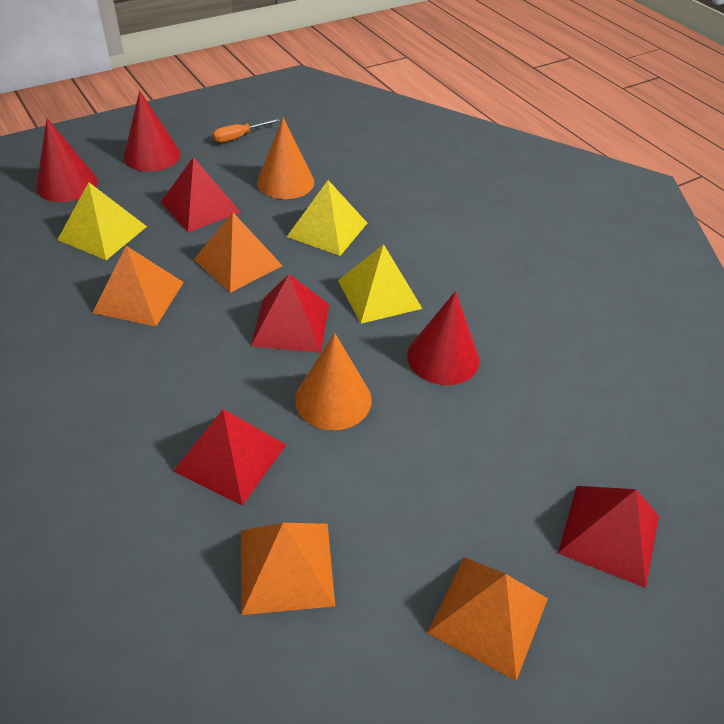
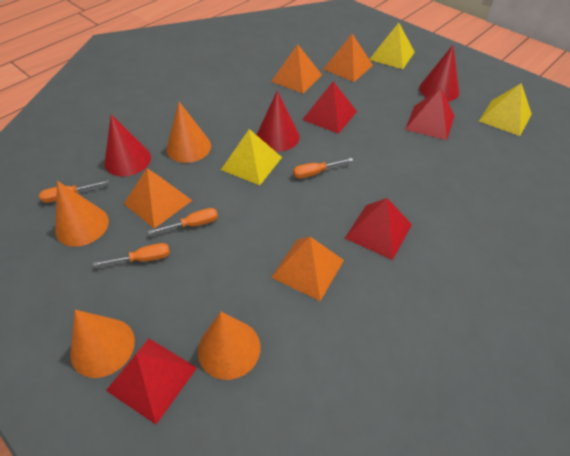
orange cone: 2 -> 4
orange screwdriver: 1 -> 4

